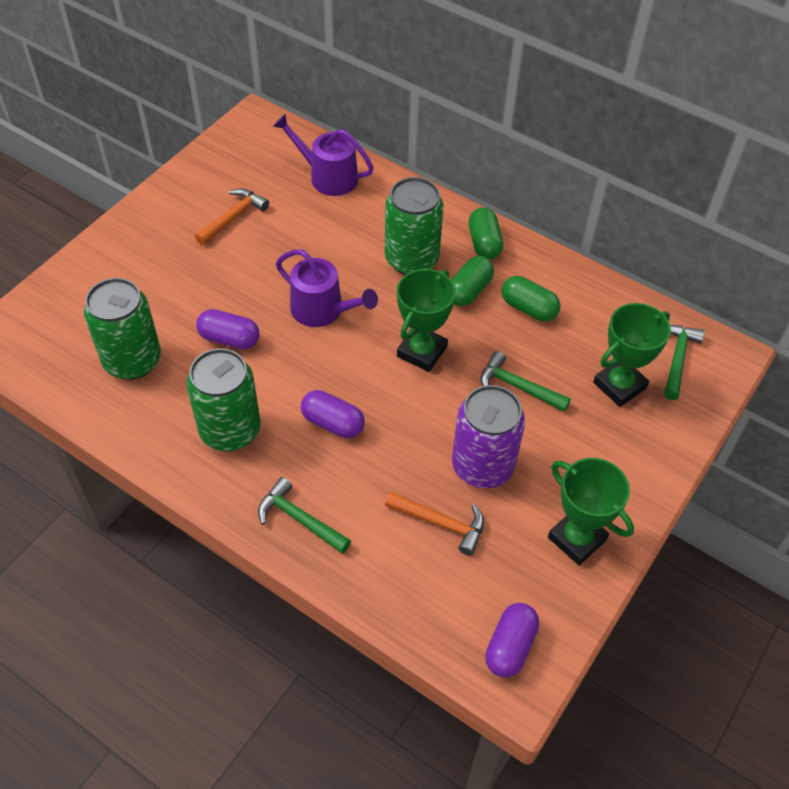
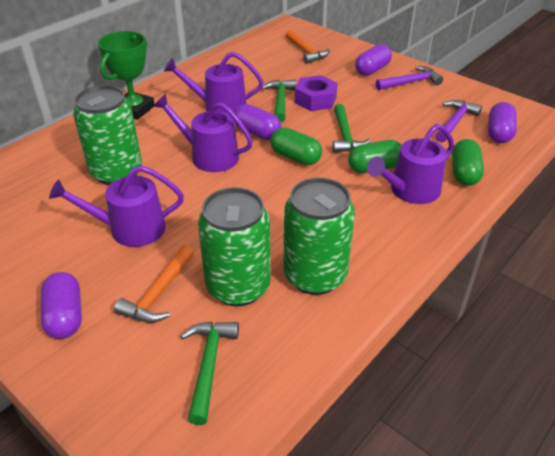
green trophy: 3 -> 1
purple can: 1 -> 0
purple capsule: 3 -> 4
purple hammer: 0 -> 2
purple nut: 0 -> 1
purple watering can: 2 -> 4

